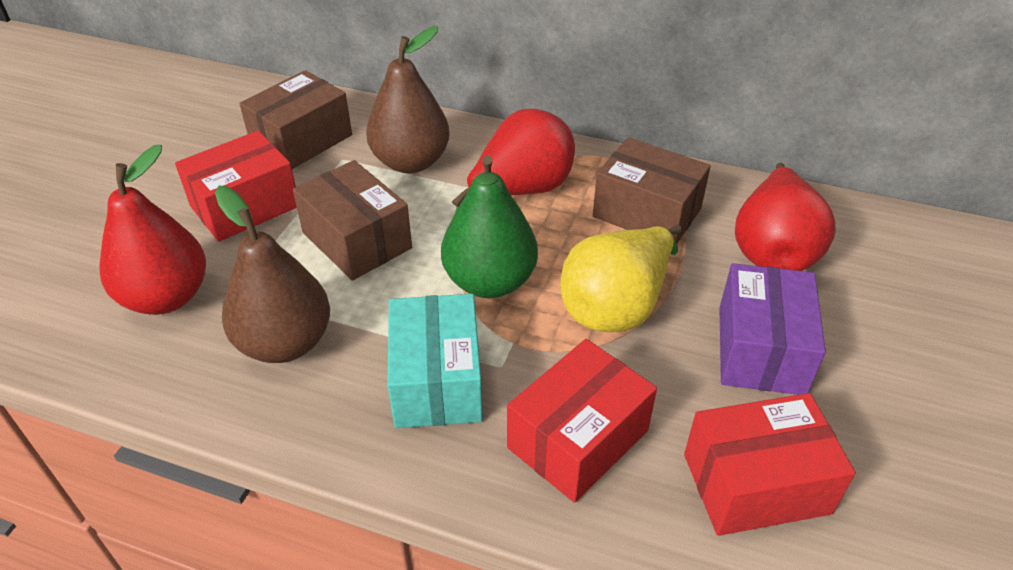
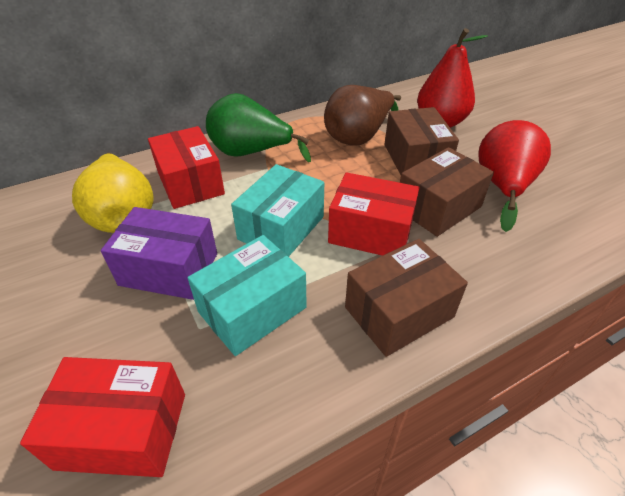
brown pear: 2 -> 1
red pear: 3 -> 2
turquoise box: 1 -> 2

